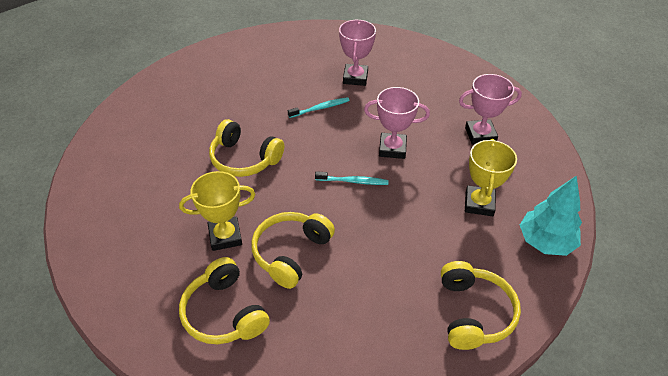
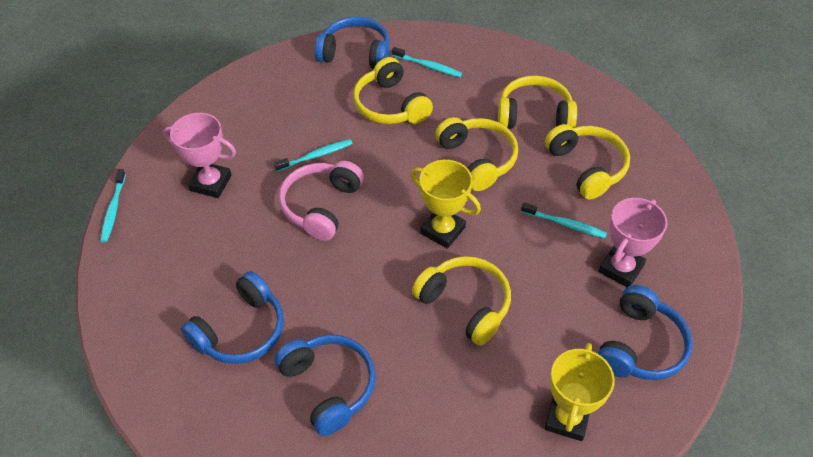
blue headphones: 0 -> 4
pink headphones: 0 -> 1
pink trophy: 3 -> 2
turquoise toothbrush: 2 -> 4
turquoise tree: 1 -> 0
yellow headphones: 4 -> 5

